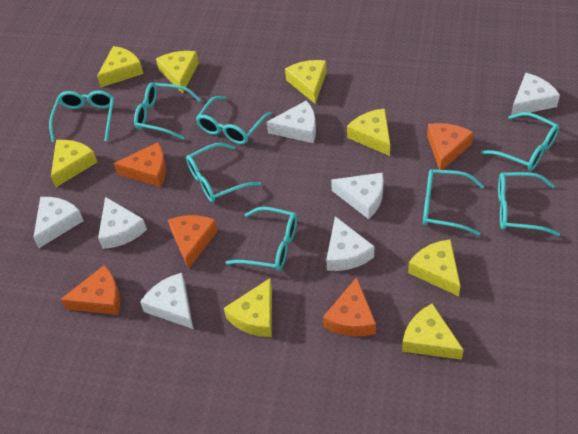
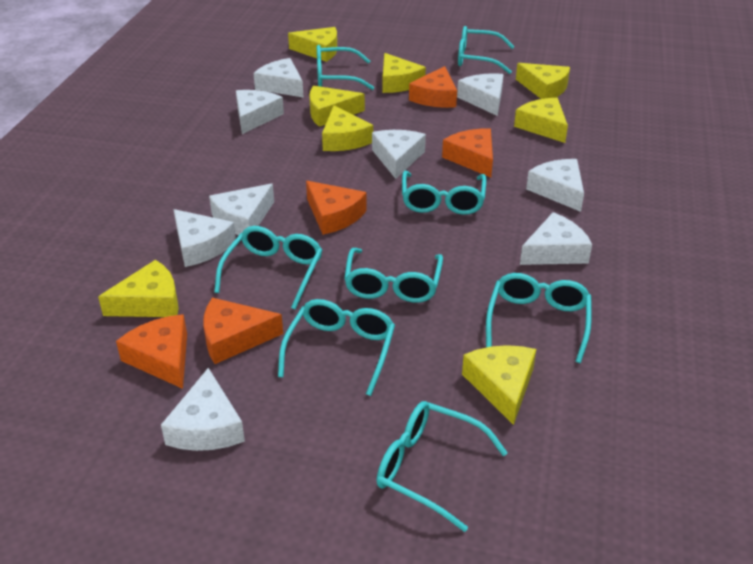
white cheese: 7 -> 9

